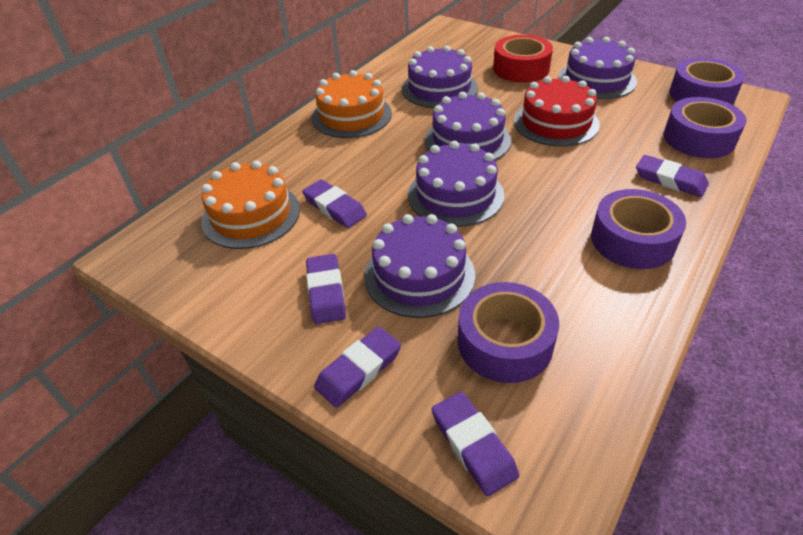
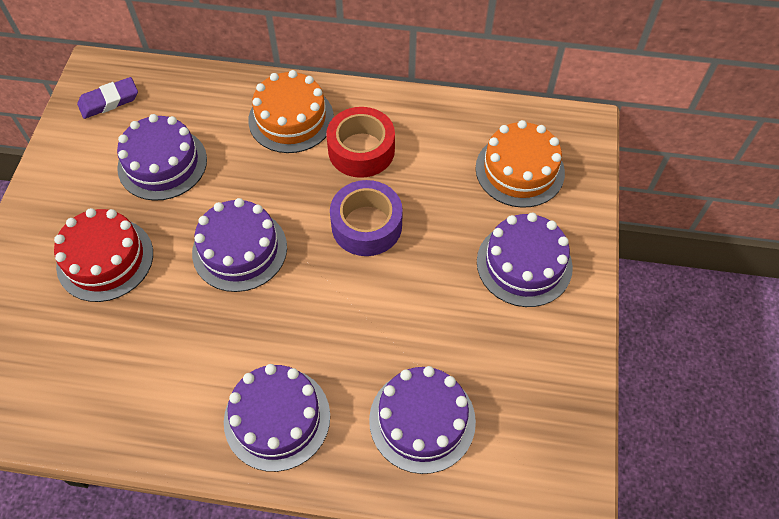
purple eraser: 5 -> 1
purple tape: 4 -> 1

